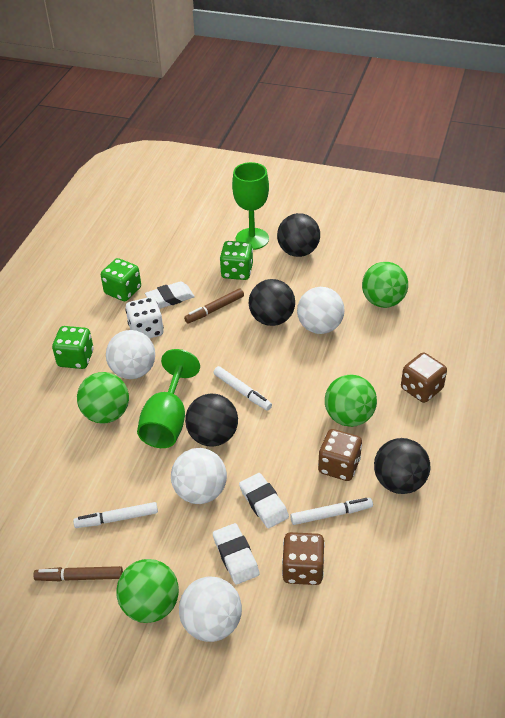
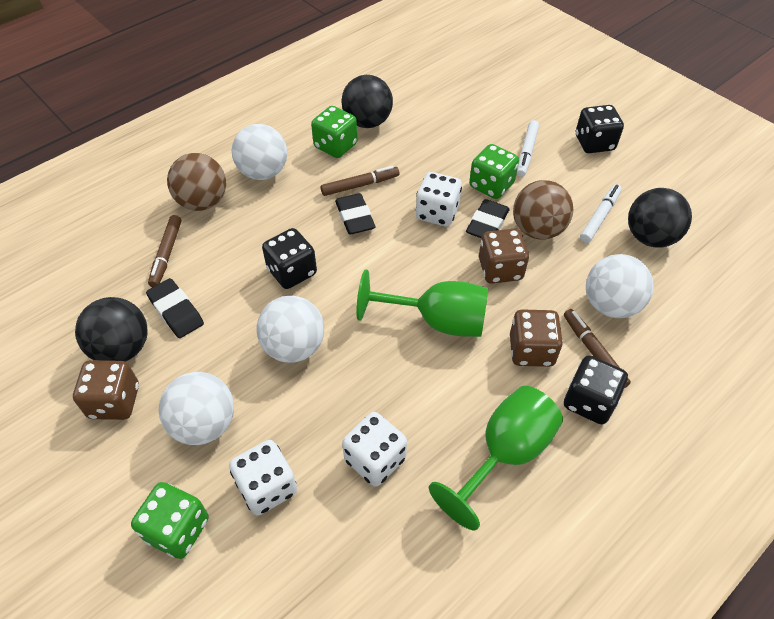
black ball: 4 -> 3
black dice: 0 -> 3
black eraser: 0 -> 3
brown ball: 0 -> 2
brown marker: 2 -> 3
green ball: 4 -> 0
white dice: 1 -> 3
white eraser: 3 -> 0
white marker: 3 -> 2

